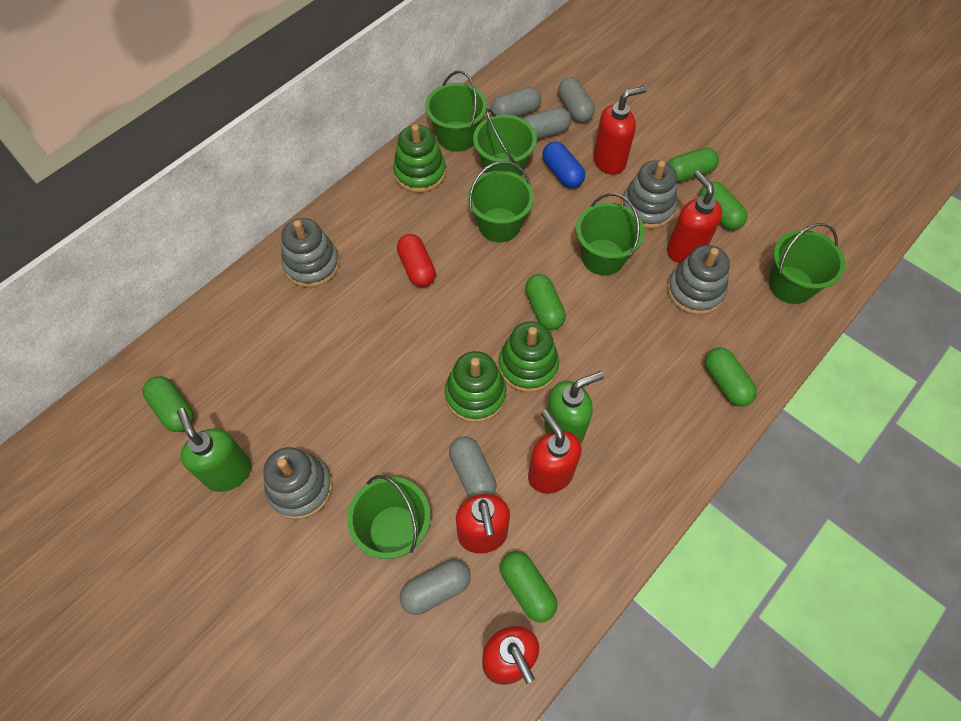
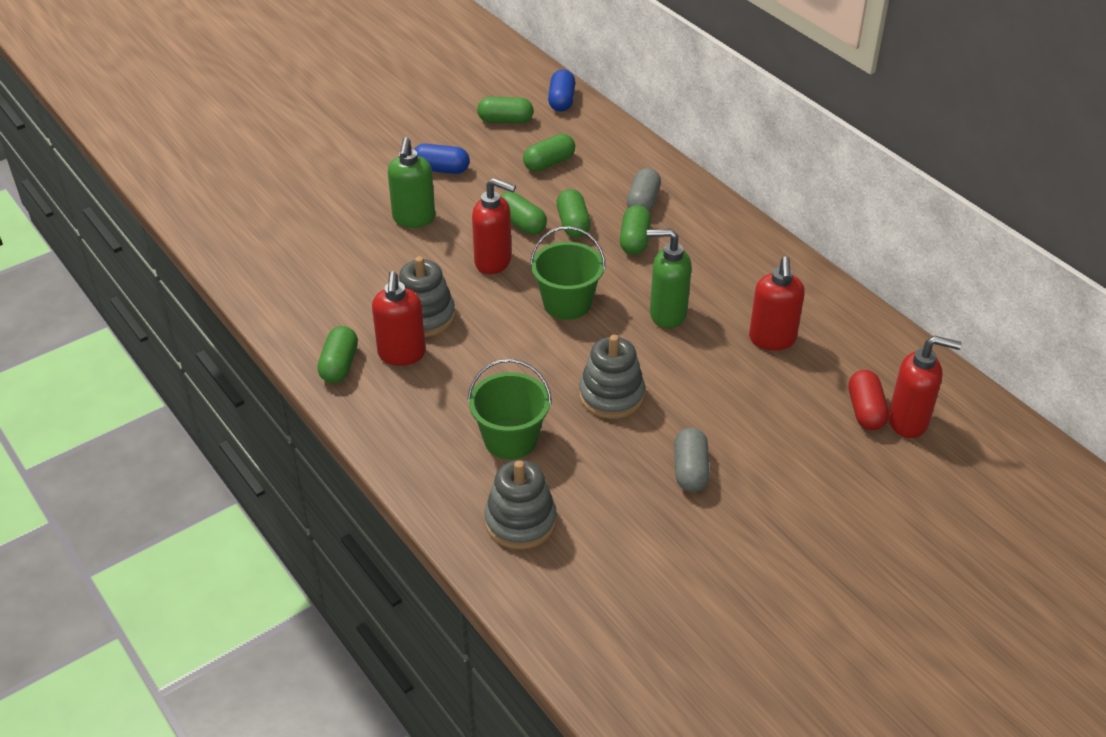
blue capsule: 1 -> 2
green bucket: 6 -> 2
green stacking toy: 3 -> 0
grey capsule: 5 -> 2
grey stacking toy: 4 -> 3
red soap dispenser: 5 -> 4

